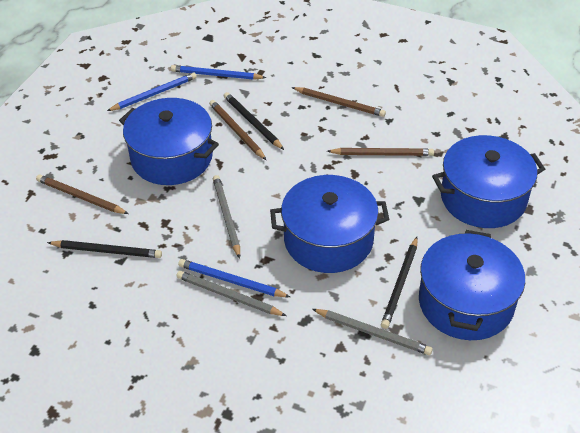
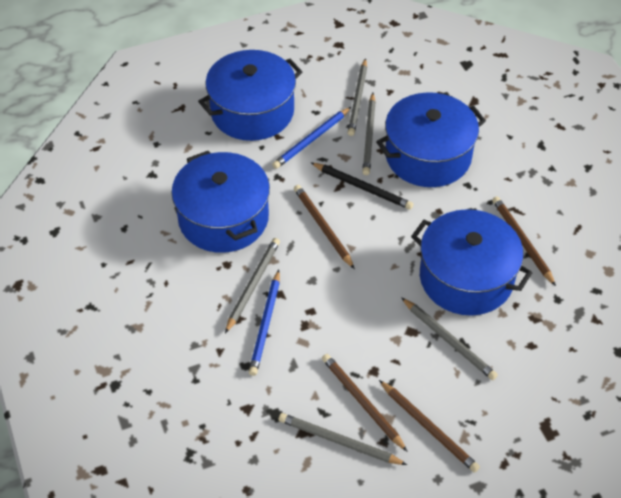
black pencil: 3 -> 1
blue pencil: 3 -> 2
grey pencil: 3 -> 5

